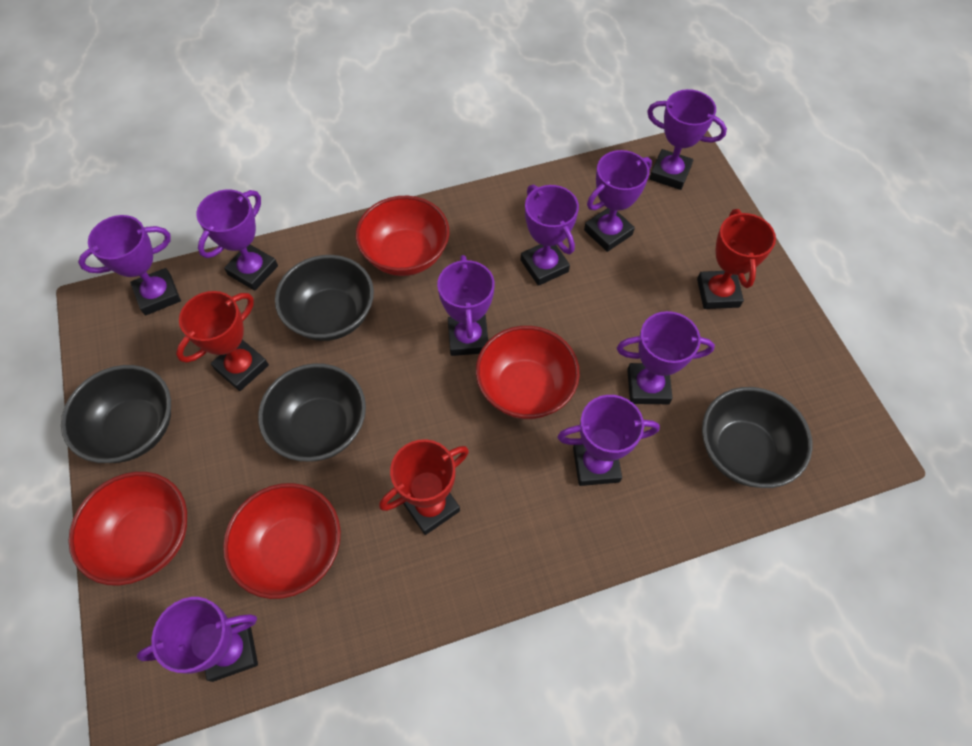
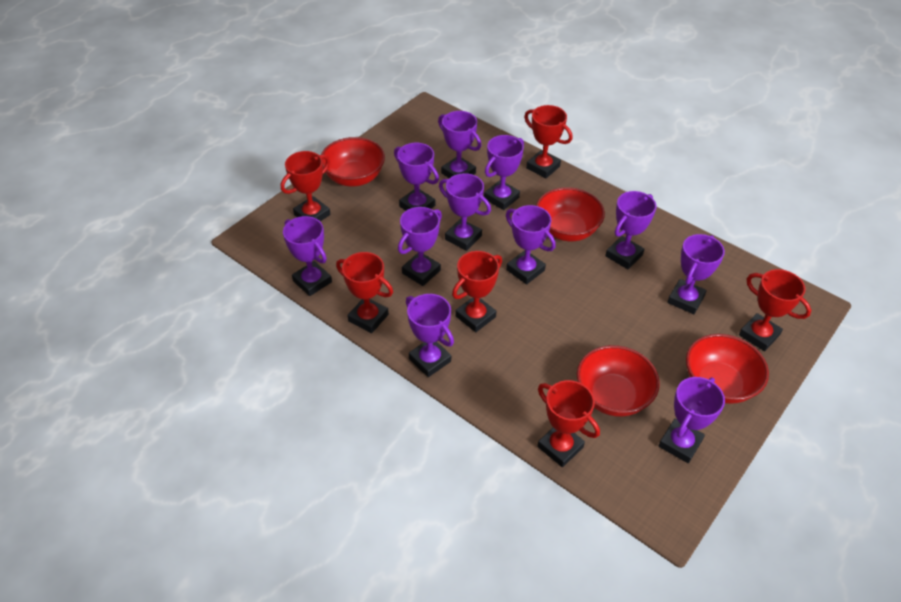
black bowl: 4 -> 0
purple trophy: 9 -> 11
red trophy: 3 -> 6

